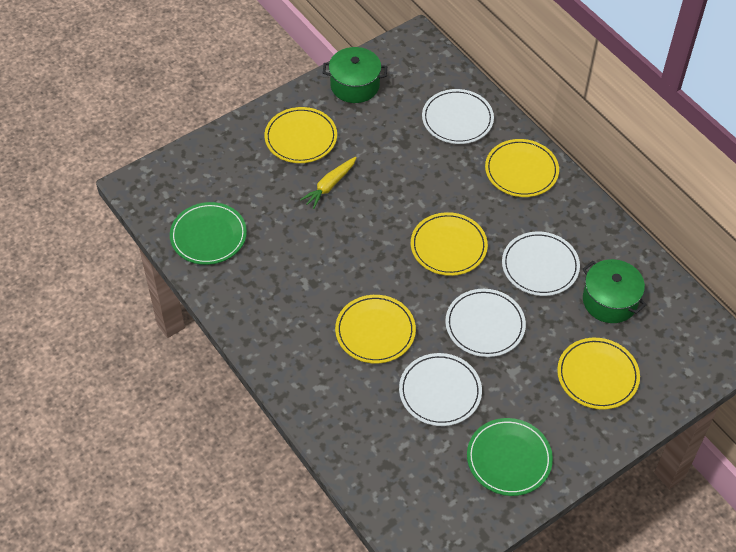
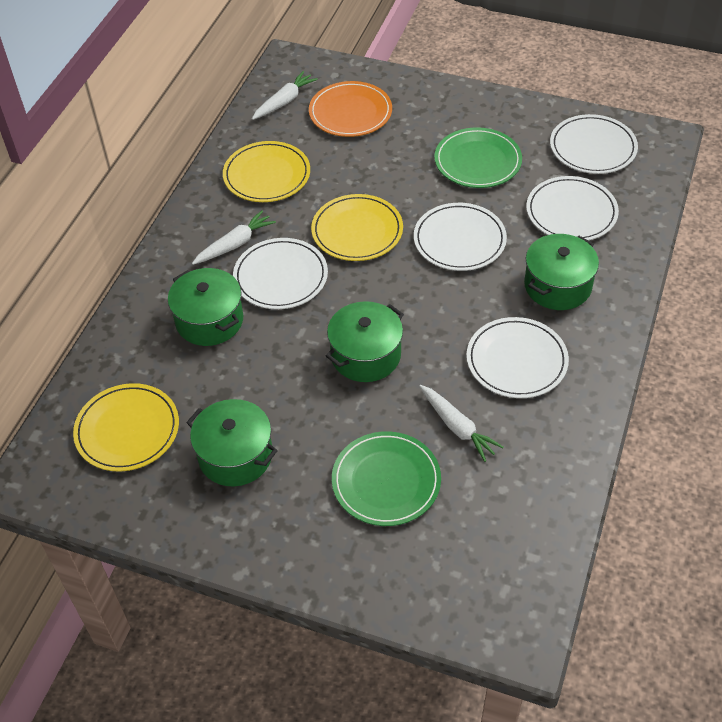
green pot: 2 -> 4
orange plate: 0 -> 1
white carrot: 0 -> 3
white plate: 4 -> 5
yellow carrot: 1 -> 0
yellow plate: 5 -> 3

